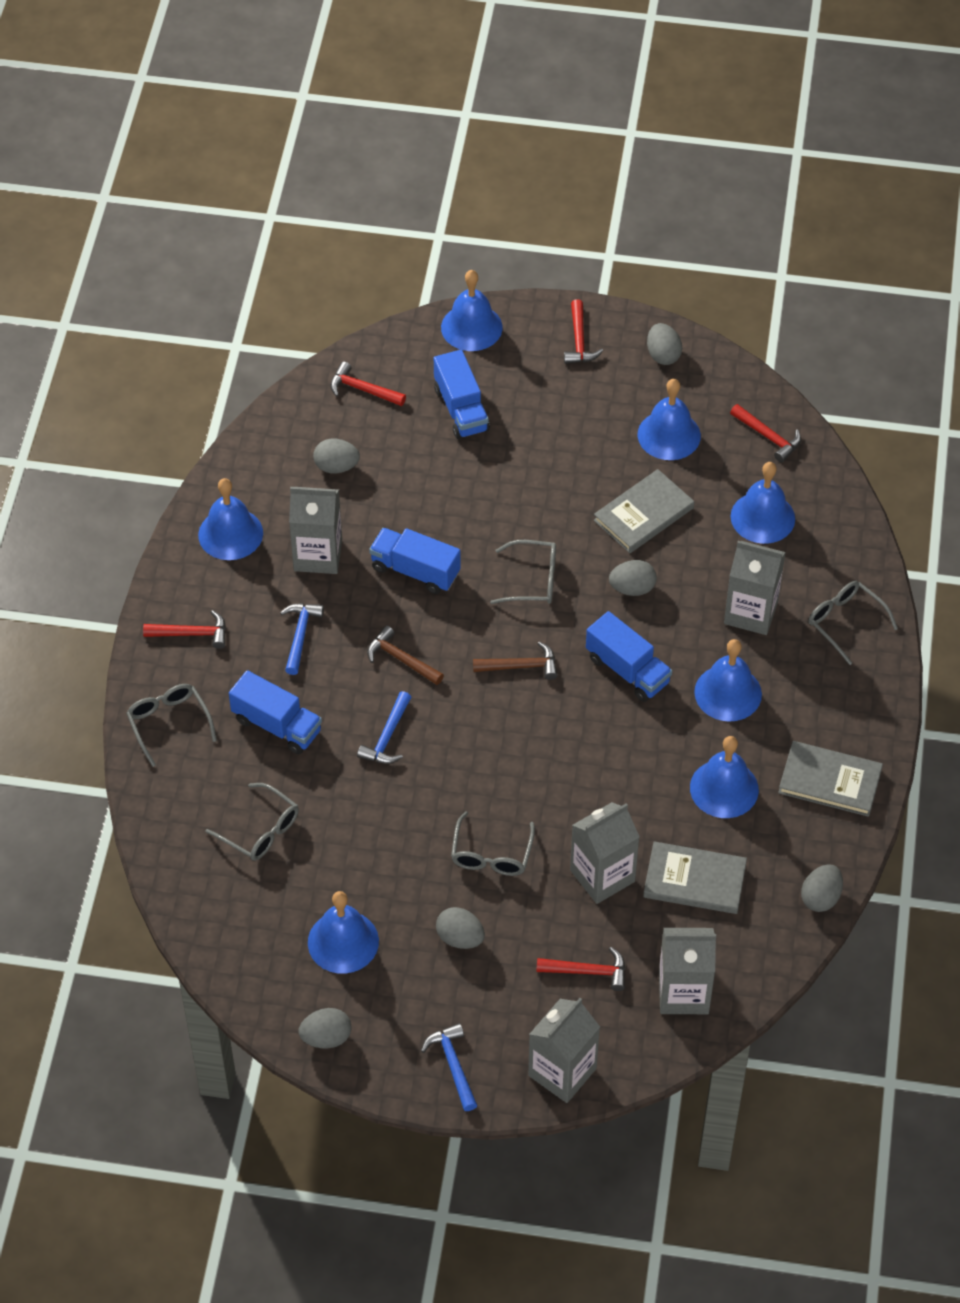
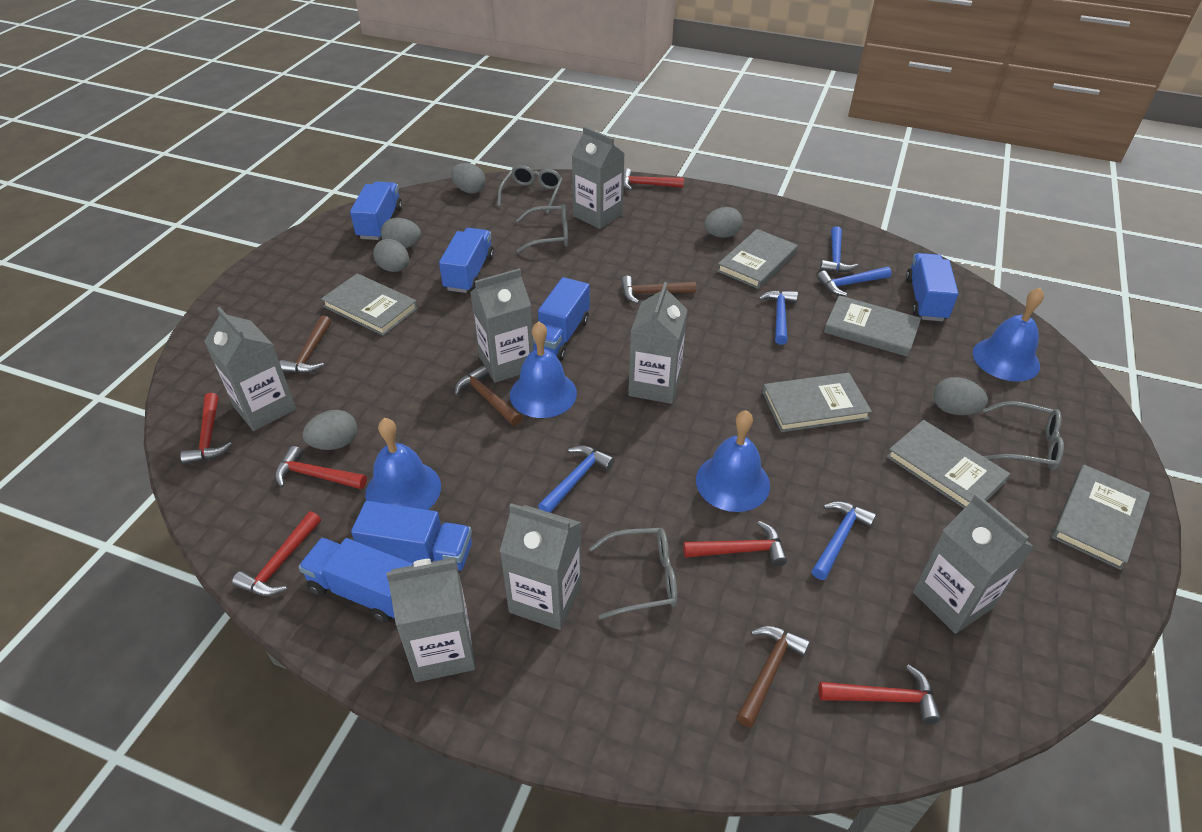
blue bell: 7 -> 4
blue hammer: 3 -> 5
blue truck: 4 -> 6
brown hammer: 2 -> 4
grey book: 3 -> 6
grey carton: 5 -> 7
grey glasses: 5 -> 4
red hammer: 5 -> 6

